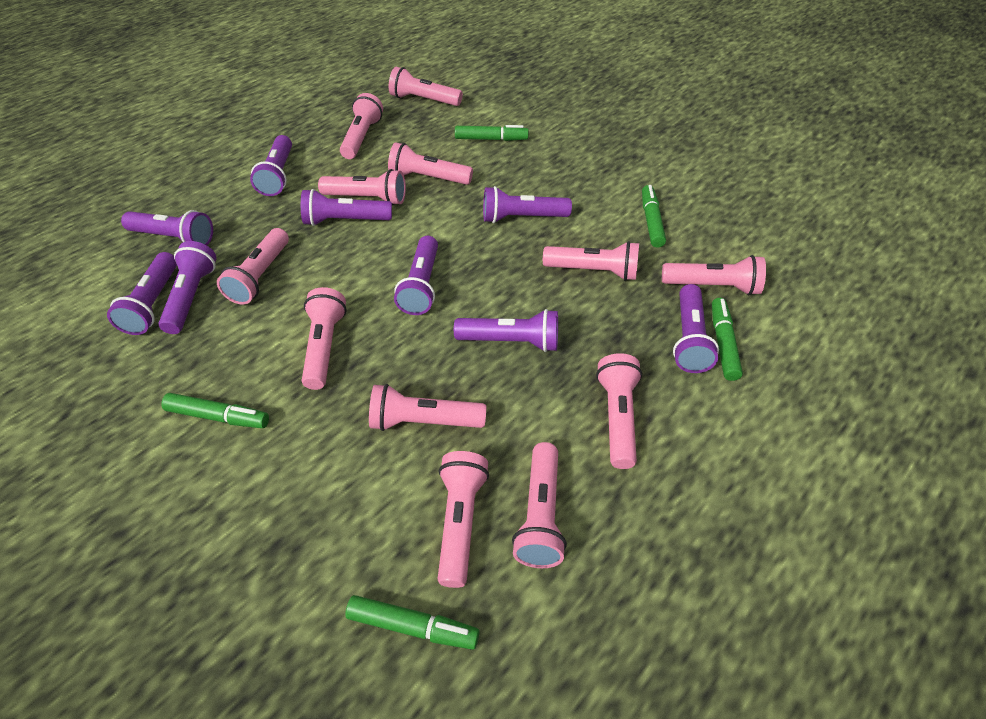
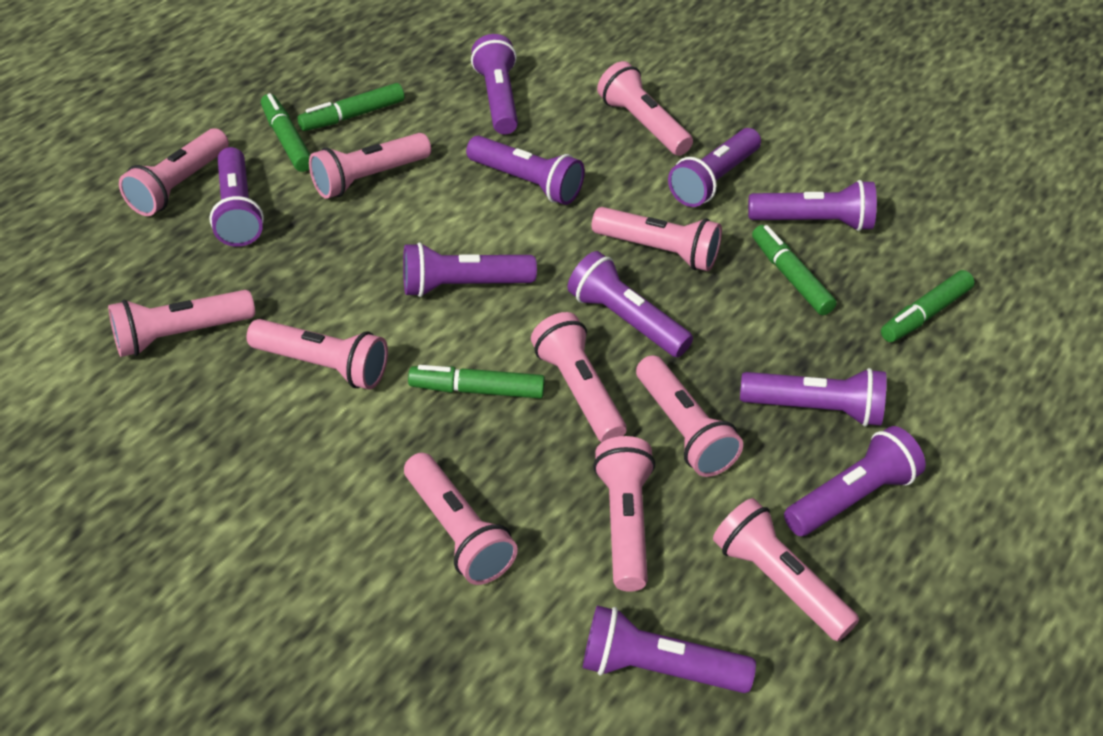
pink flashlight: 12 -> 11
purple flashlight: 9 -> 10

